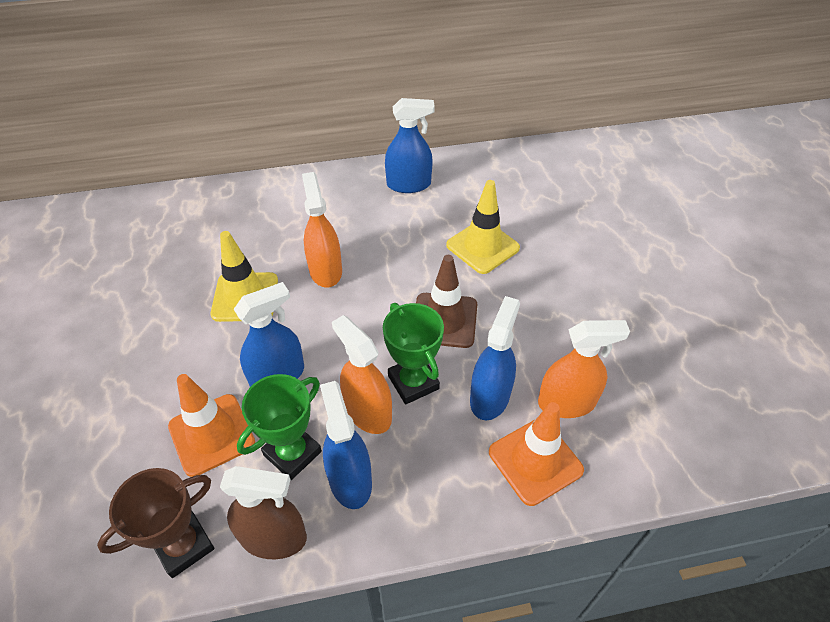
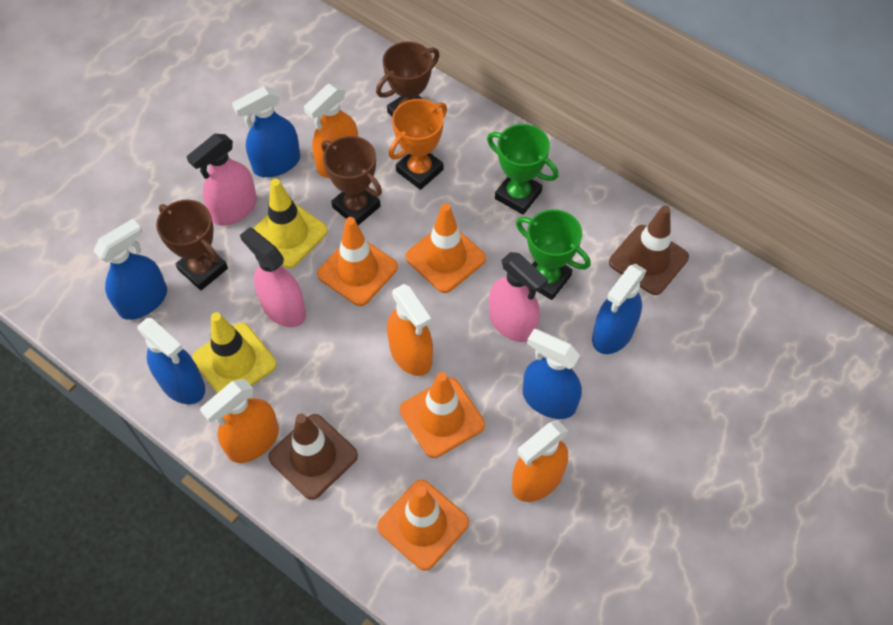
blue spray bottle: 4 -> 5
brown spray bottle: 1 -> 0
brown traffic cone: 1 -> 2
brown trophy: 1 -> 3
orange spray bottle: 3 -> 4
orange traffic cone: 2 -> 4
orange trophy: 0 -> 1
pink spray bottle: 0 -> 3

